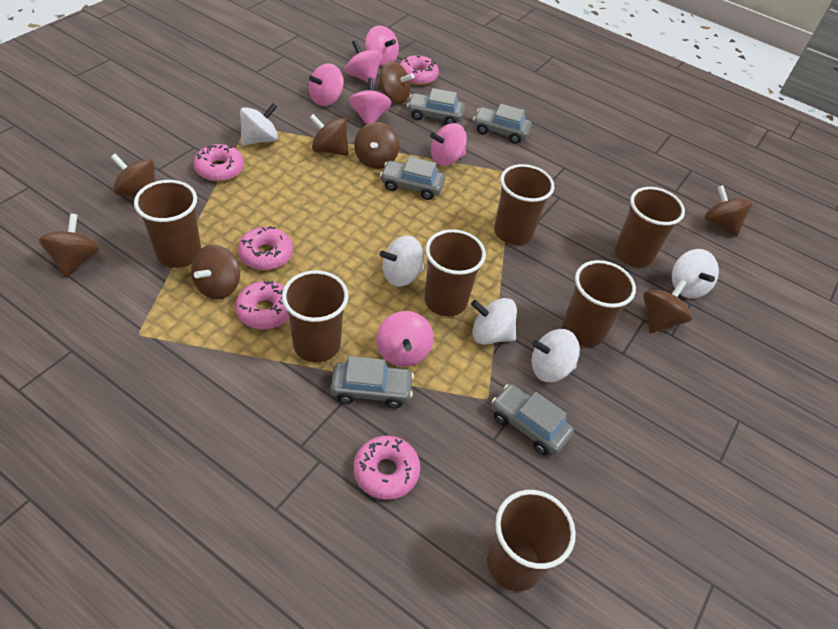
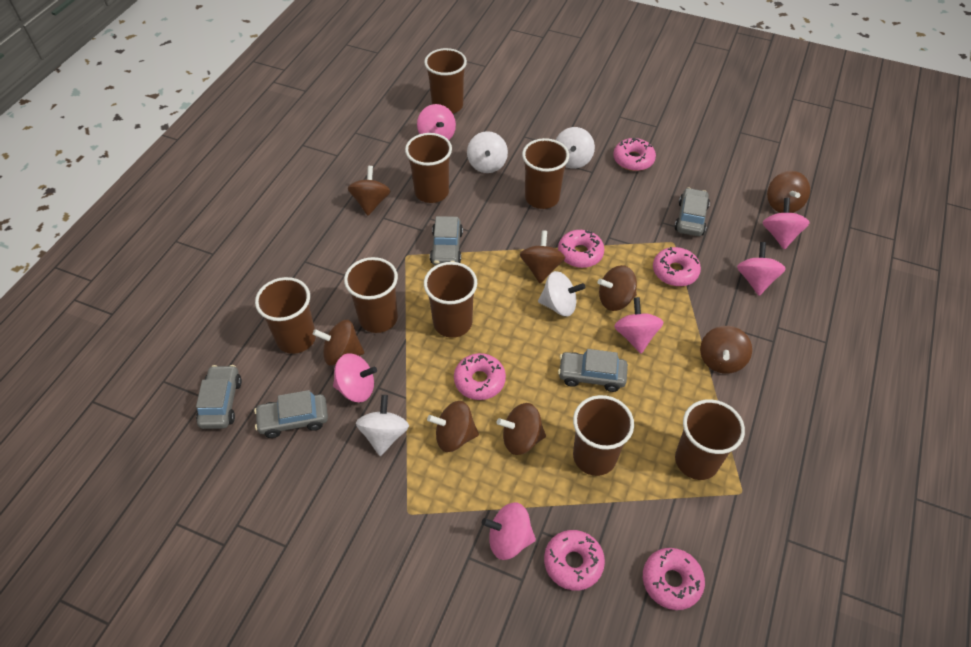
brown cup: 7 -> 8
pink donut: 5 -> 6
white spinning top: 5 -> 4

